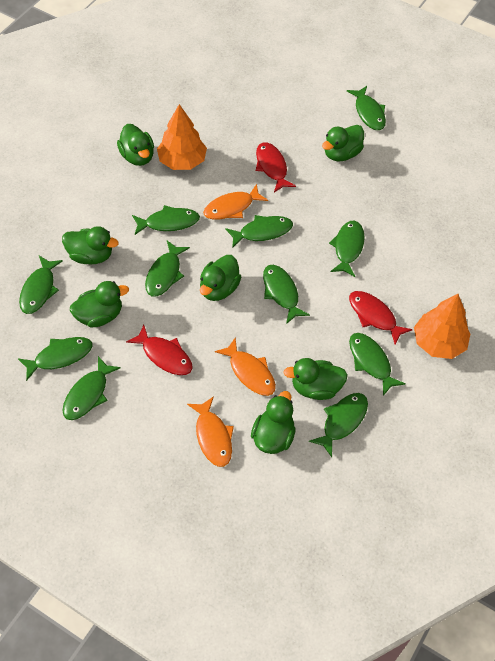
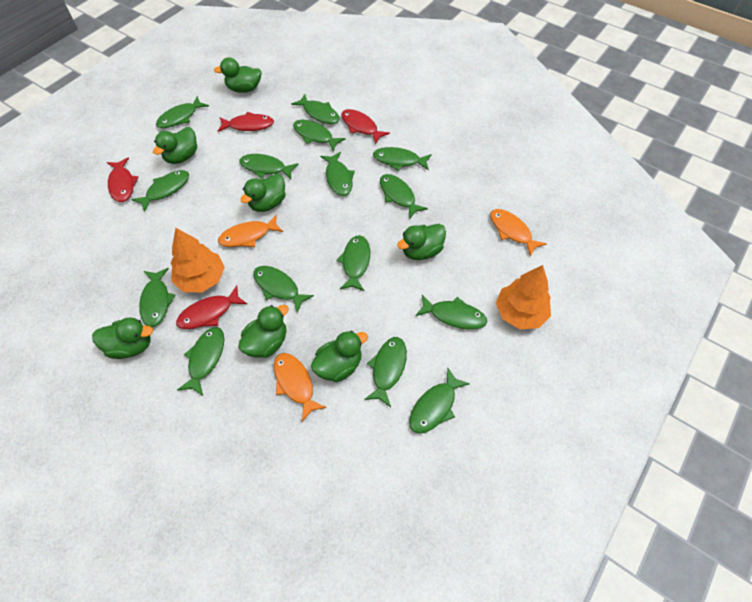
green fish: 11 -> 15
red fish: 3 -> 4

